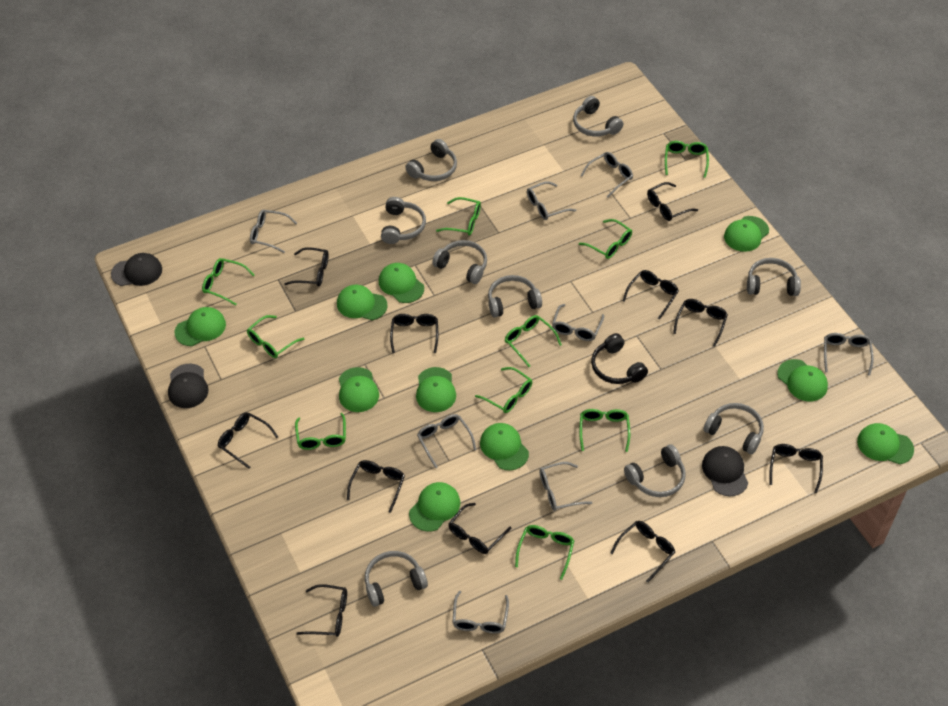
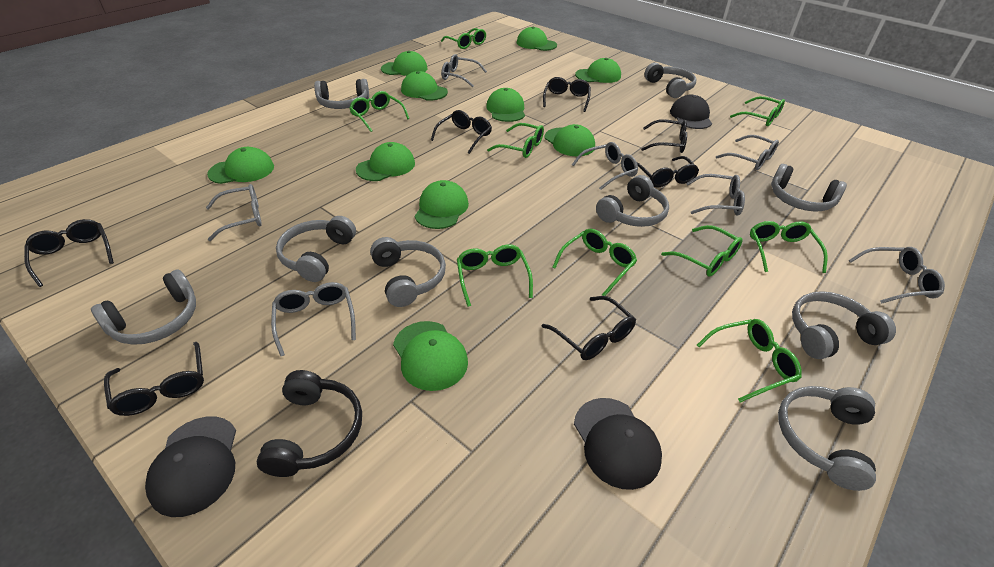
black glasses: 11 -> 7
green glasses: 10 -> 9
grey glasses: 8 -> 7

